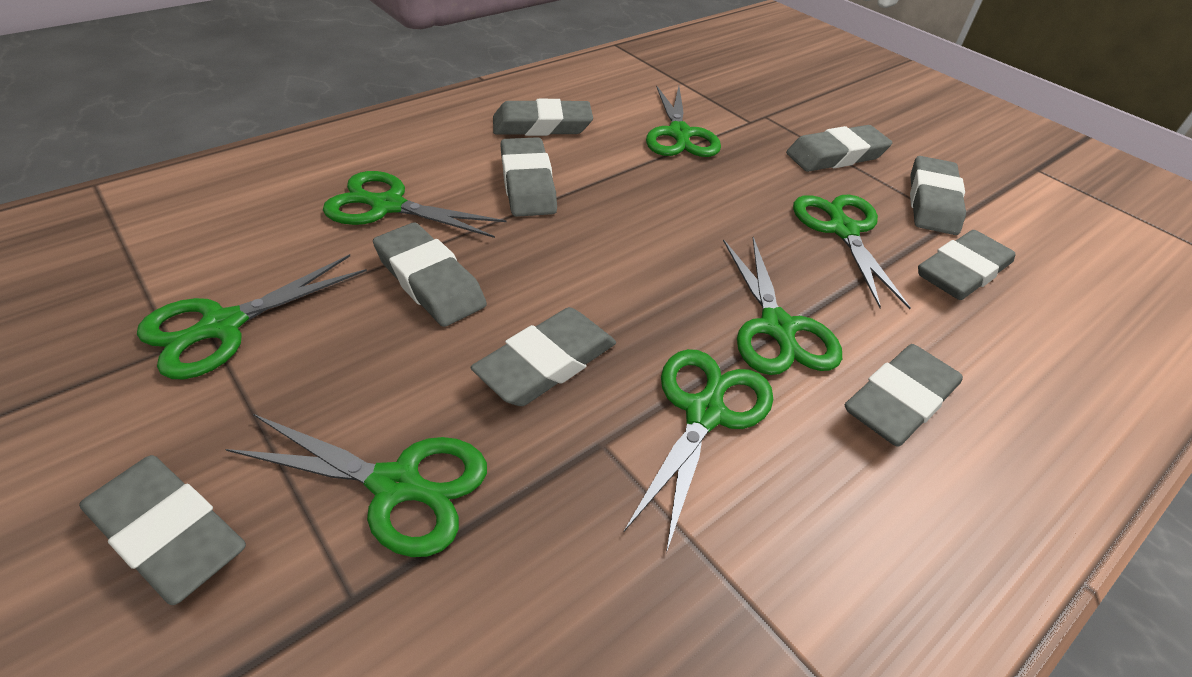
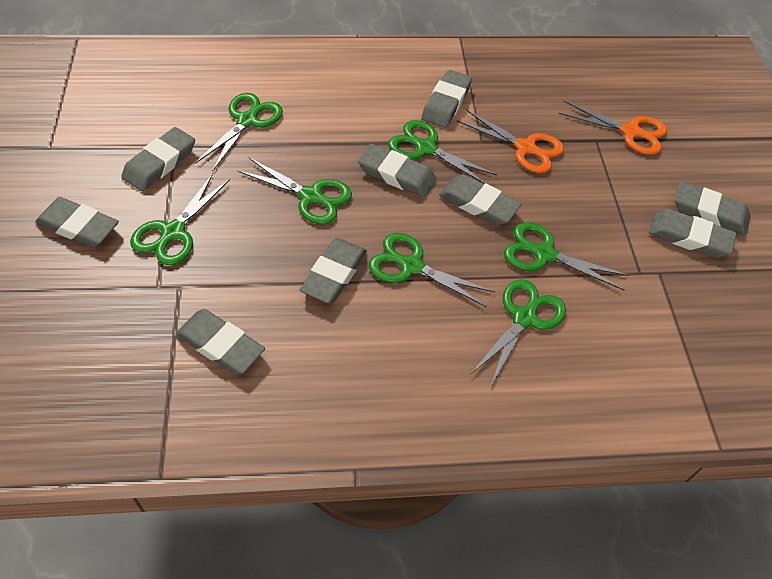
orange scissors: 0 -> 2

